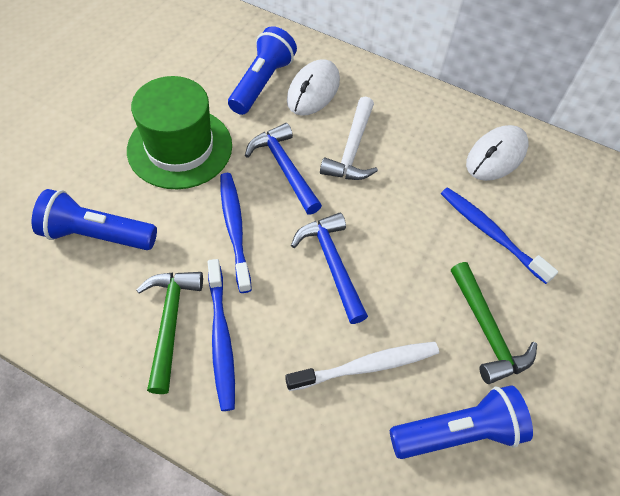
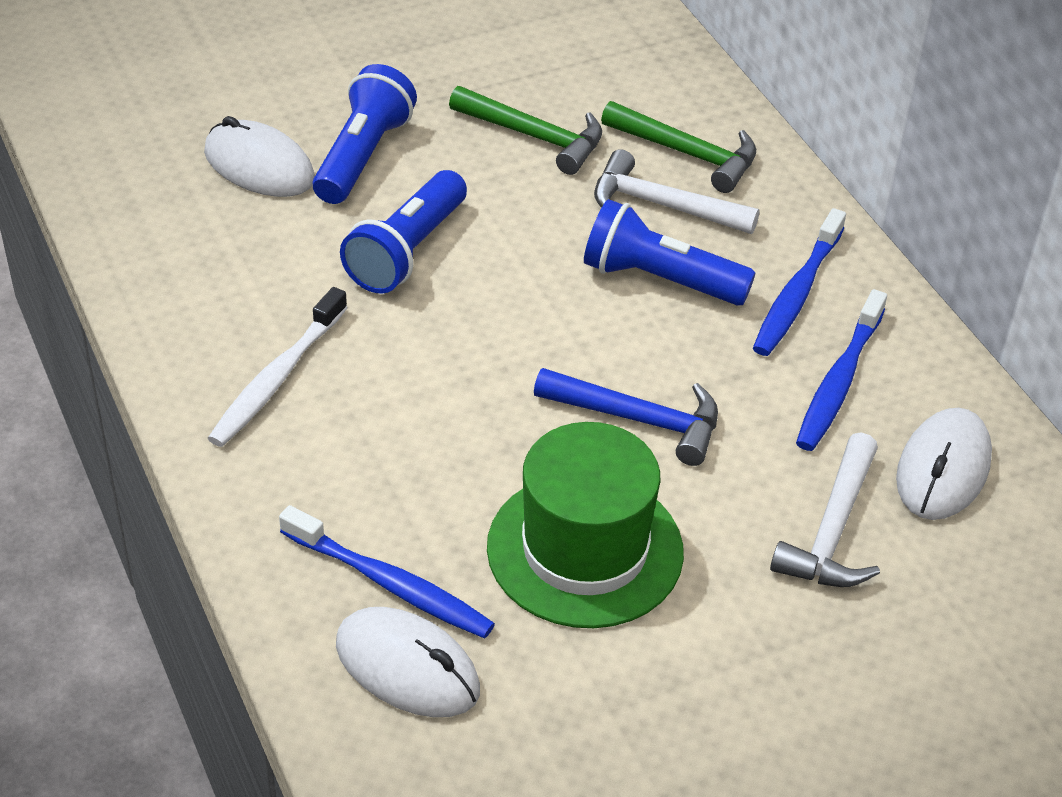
blue hammer: 2 -> 1
white hammer: 1 -> 2
white mouse: 2 -> 3

